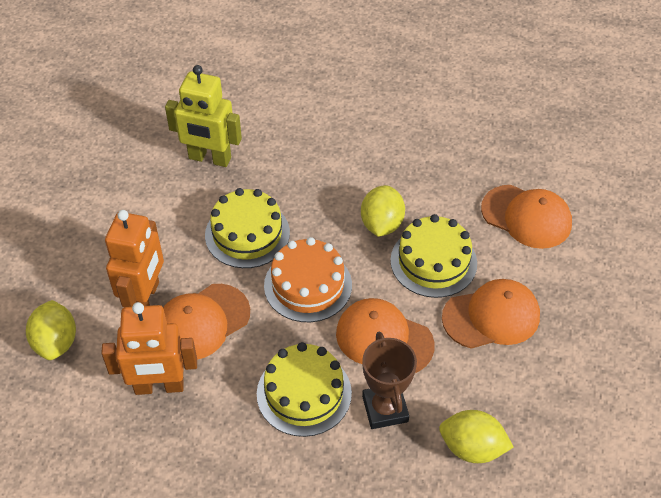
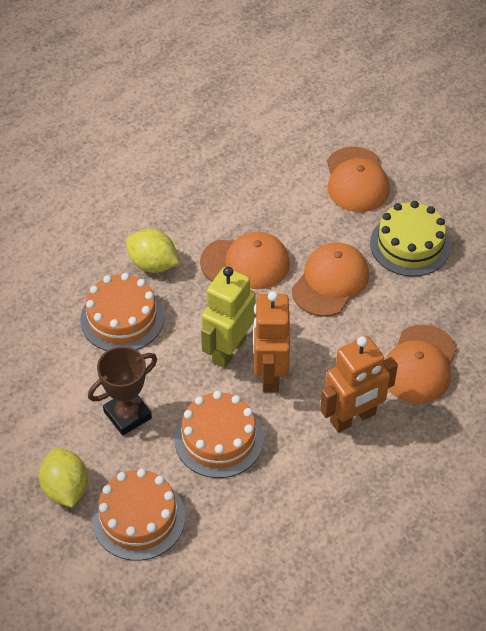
orange cake: 1 -> 3
yellow cake: 3 -> 1
yellow lemon: 3 -> 2

